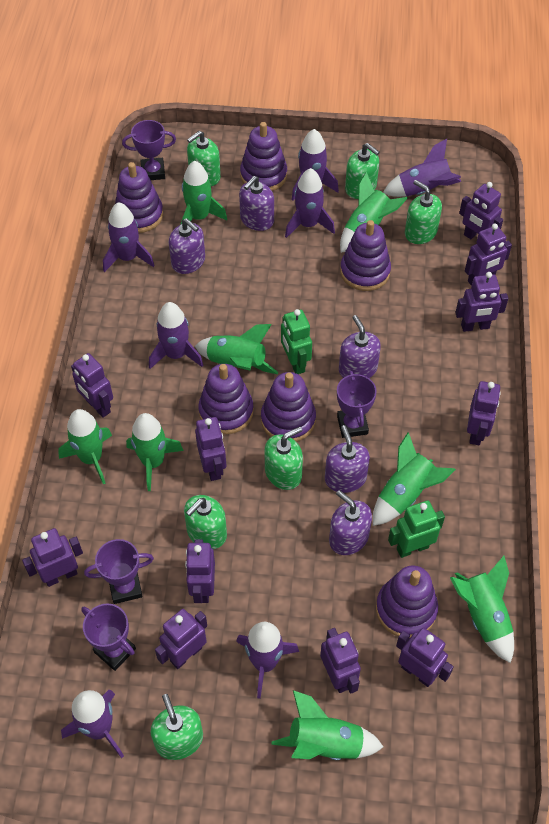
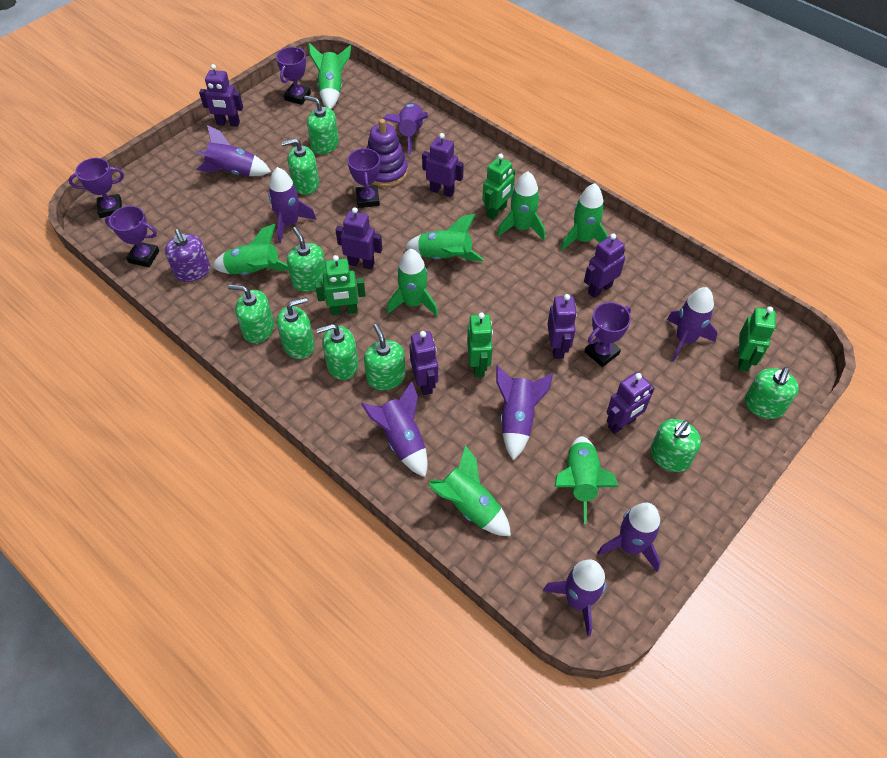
green robot: 2 -> 4
green soap dispenser: 6 -> 9
purple robot: 11 -> 7
purple rocket: 7 -> 8
purple soap dispenser: 5 -> 1
purple stacking toy: 6 -> 1
purple trophy: 4 -> 5

